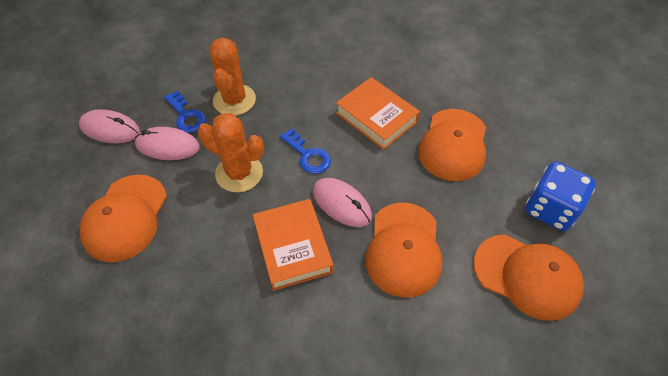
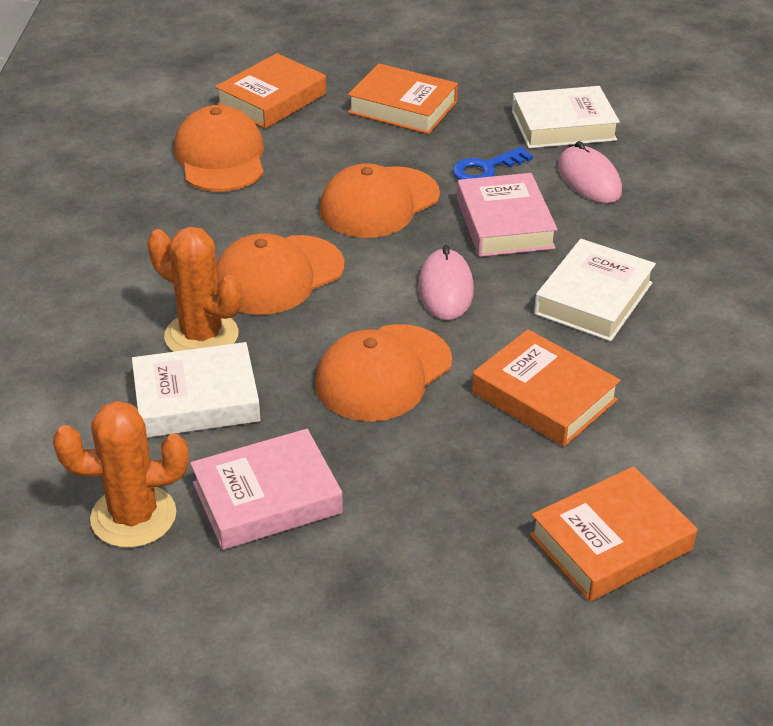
blue dice: 1 -> 0
blue key: 2 -> 1
orange book: 2 -> 4
pink book: 0 -> 2
pink mouse: 3 -> 2
white book: 0 -> 3

